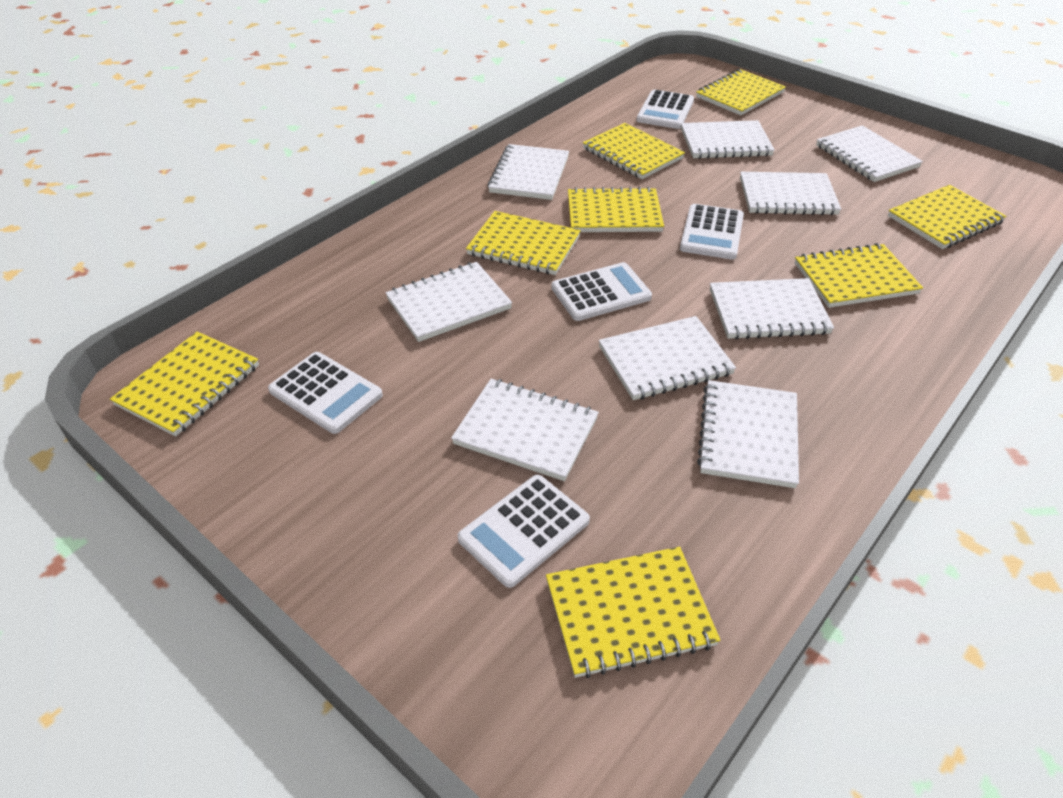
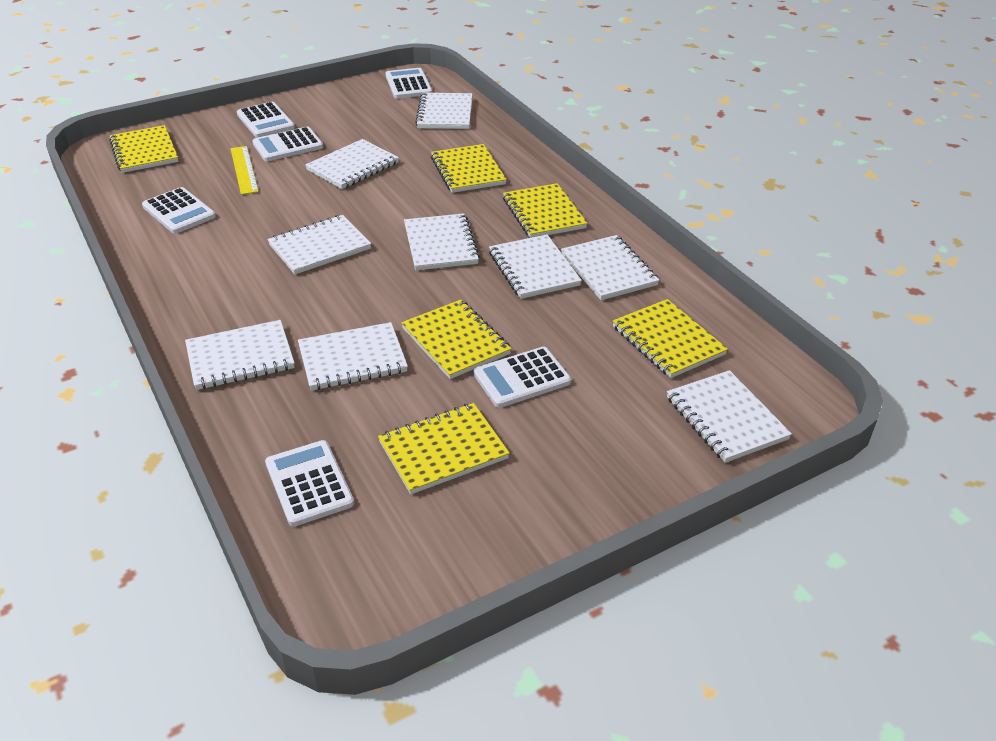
white calculator: 5 -> 6
yellow notebook: 8 -> 6
yellow ruler: 0 -> 1

